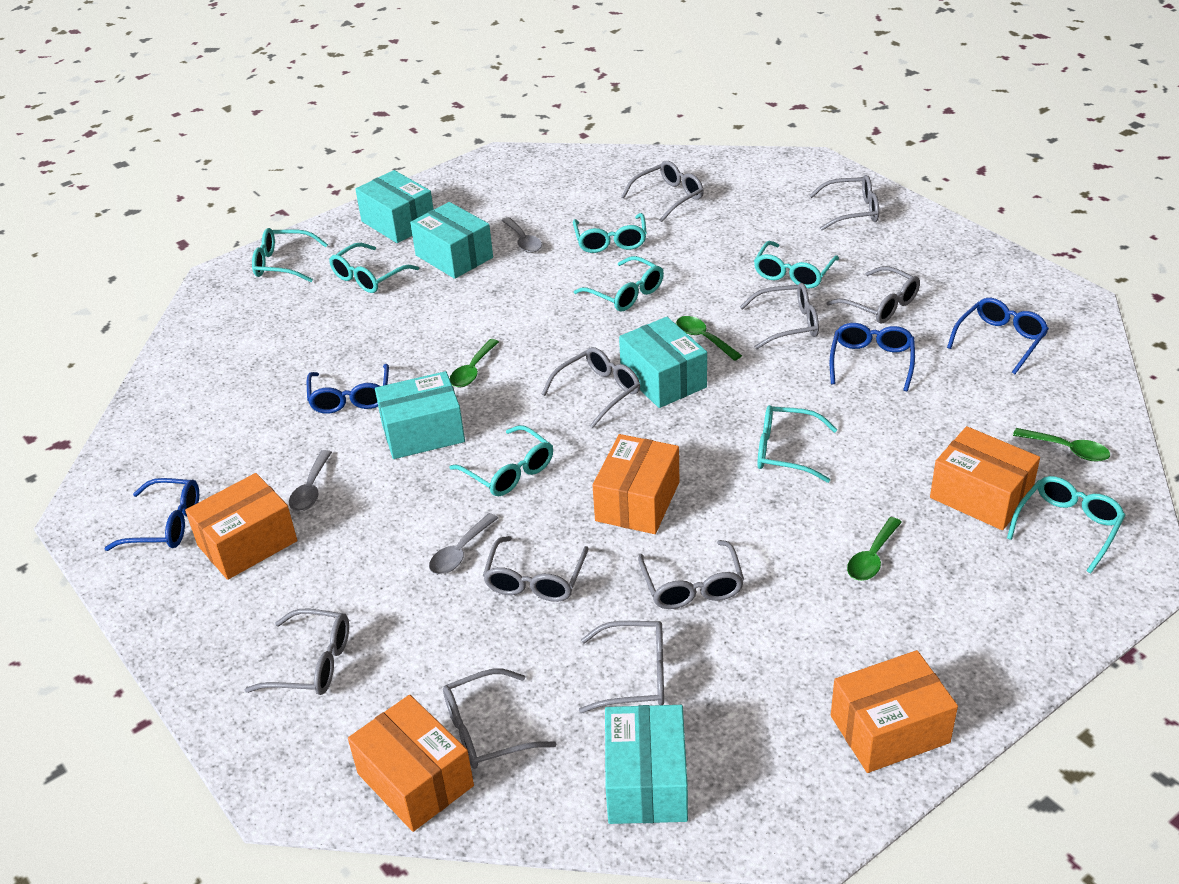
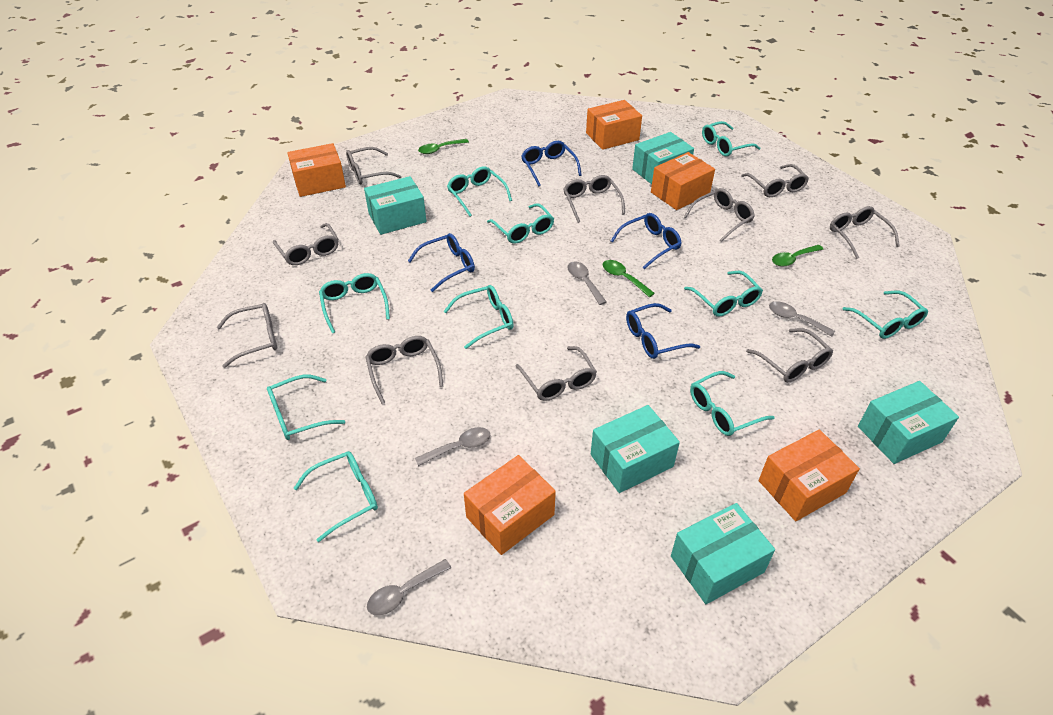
green spoon: 4 -> 3
grey spoon: 3 -> 4
turquoise glasses: 8 -> 10

